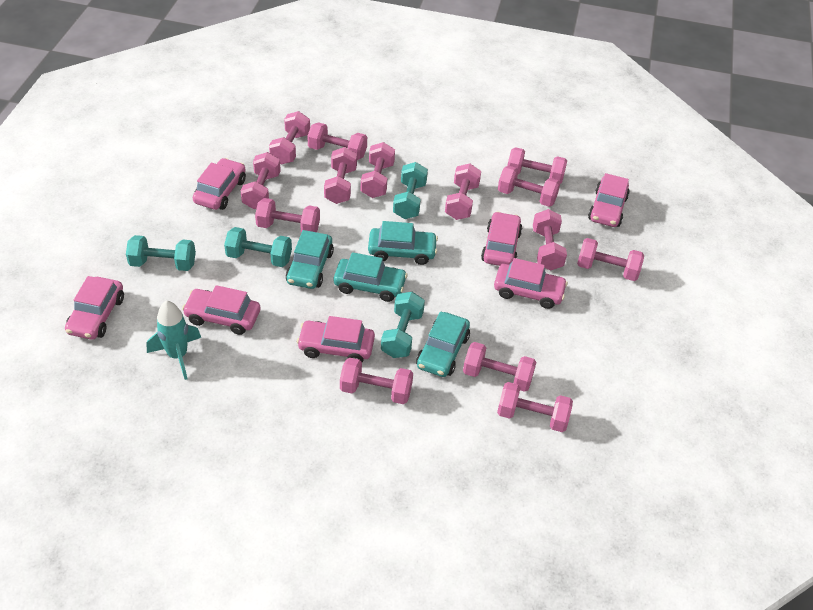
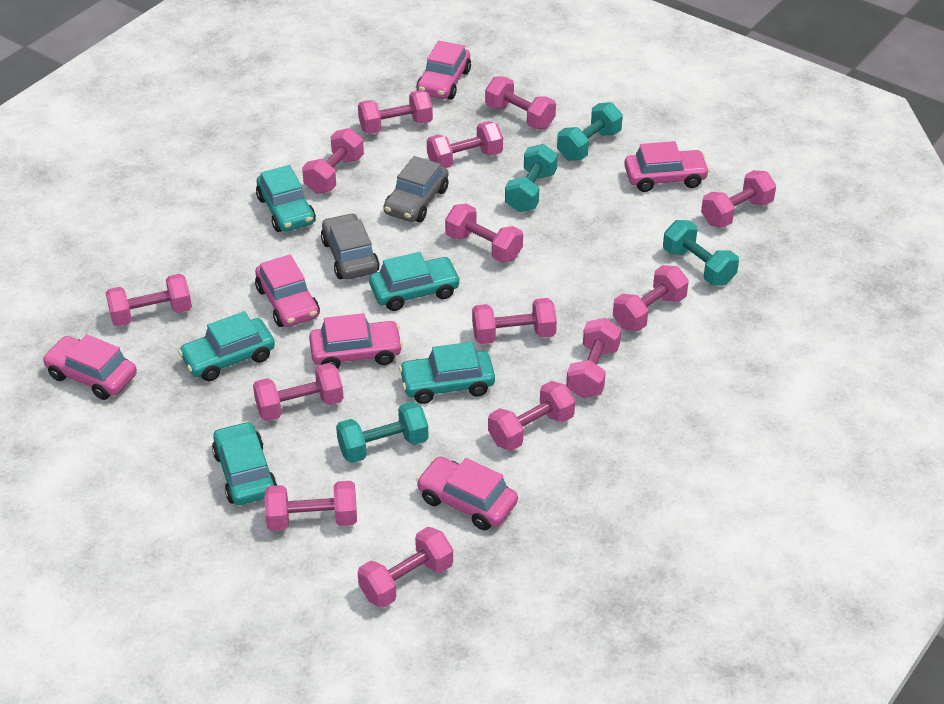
grey car: 0 -> 2
pink car: 7 -> 6
turquoise car: 4 -> 5
turquoise rocket: 1 -> 0

